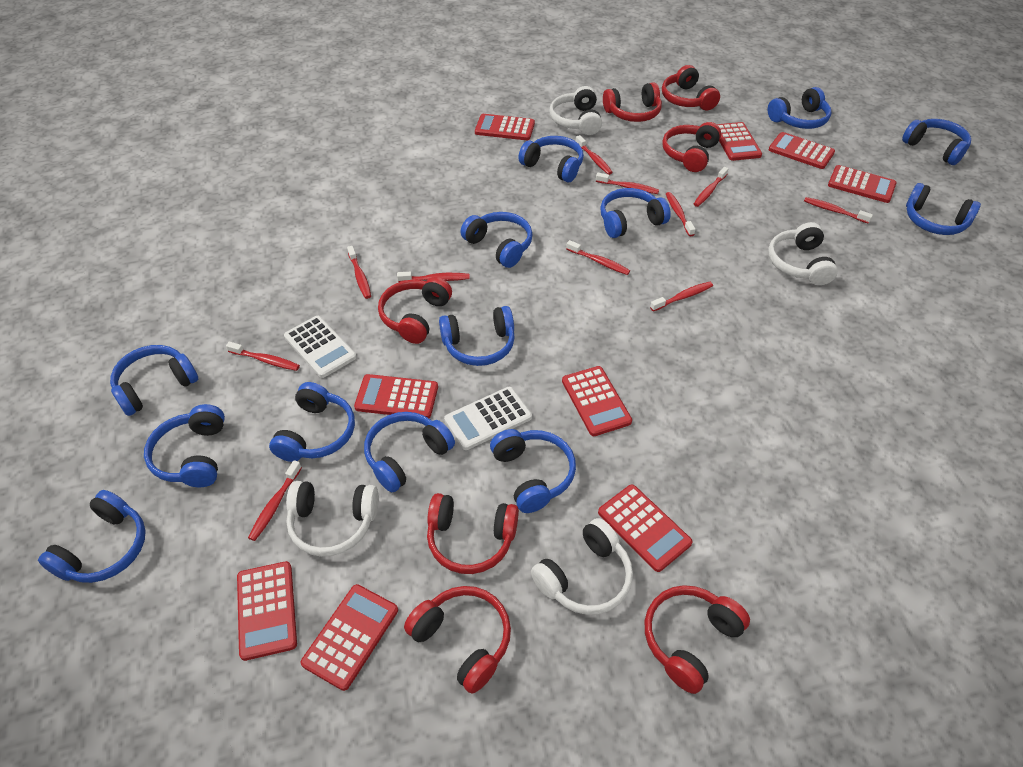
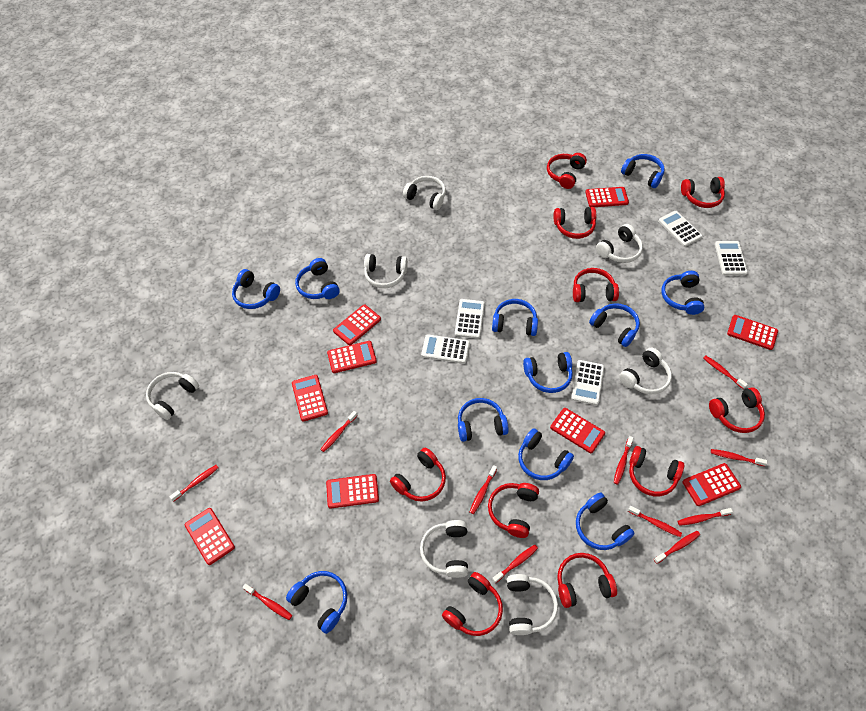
blue headphones: 13 -> 11
red headphones: 7 -> 10
white calculator: 2 -> 5
white headphones: 4 -> 7

